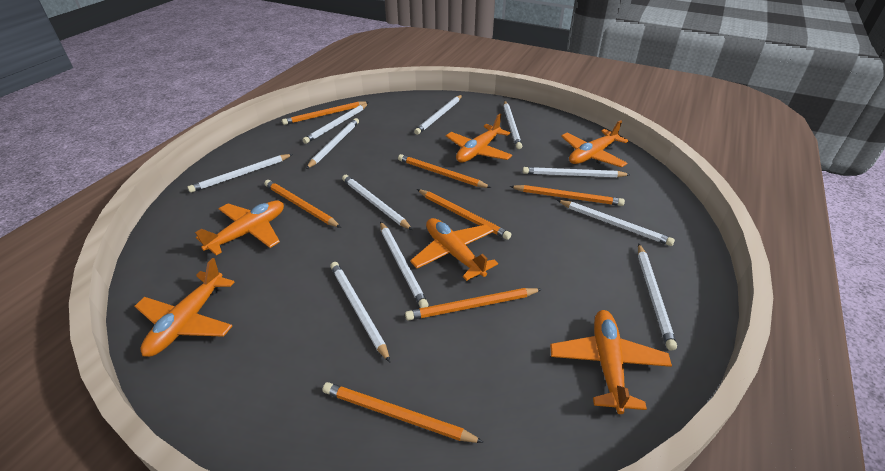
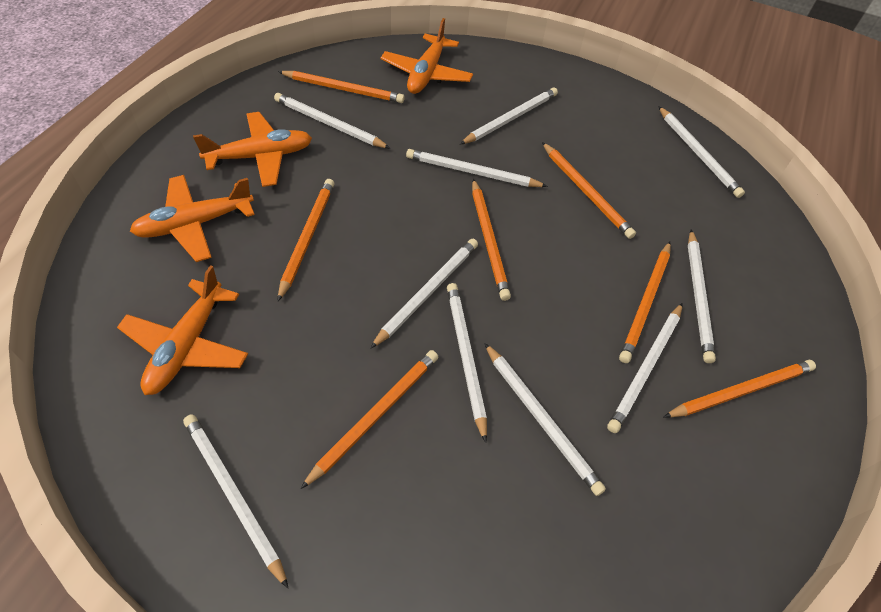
orange plane: 6 -> 4
white pencil: 11 -> 10

